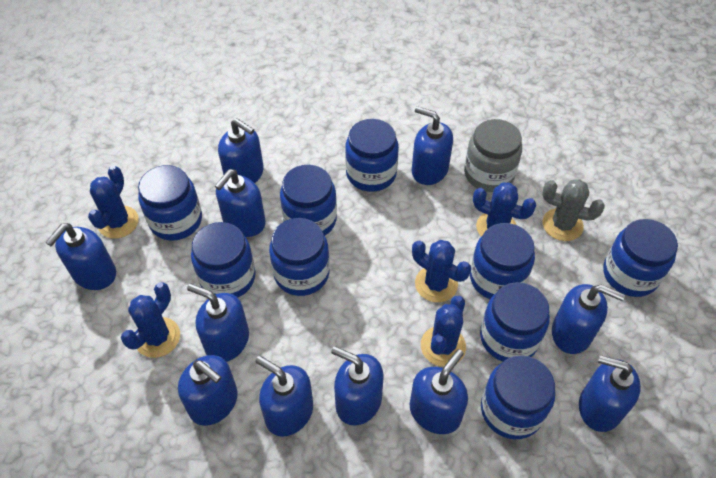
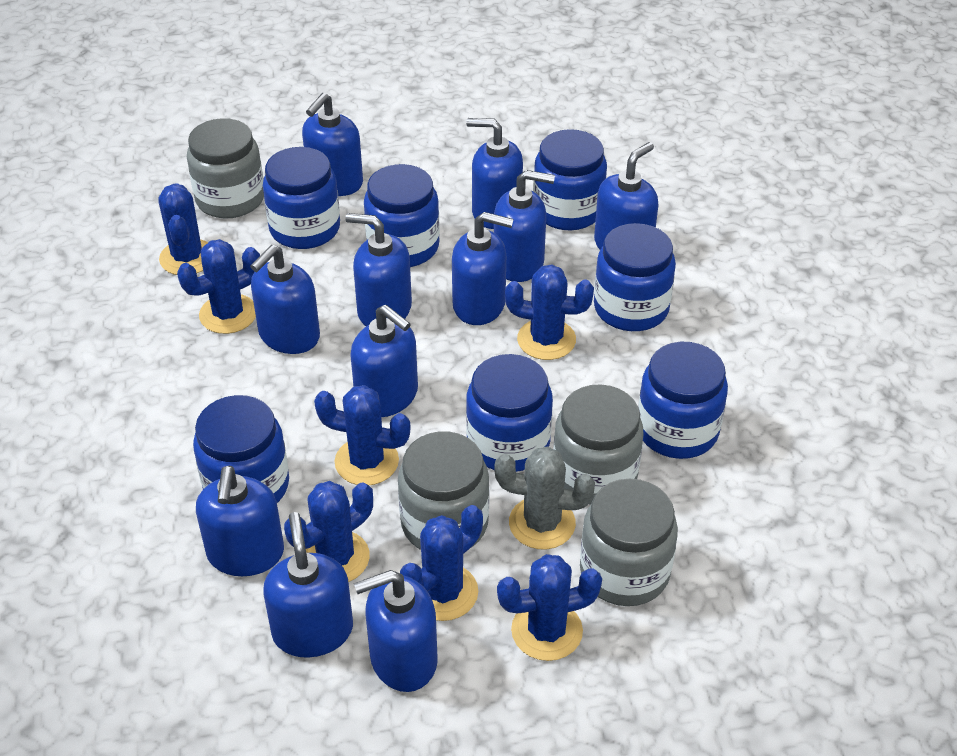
blue cactus: 5 -> 7
blue jar: 9 -> 7
grey jar: 1 -> 4

